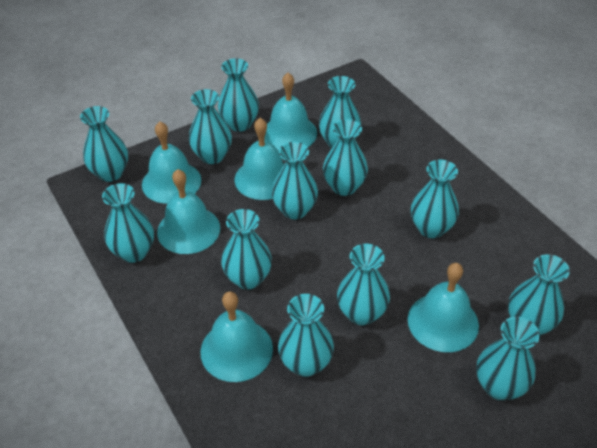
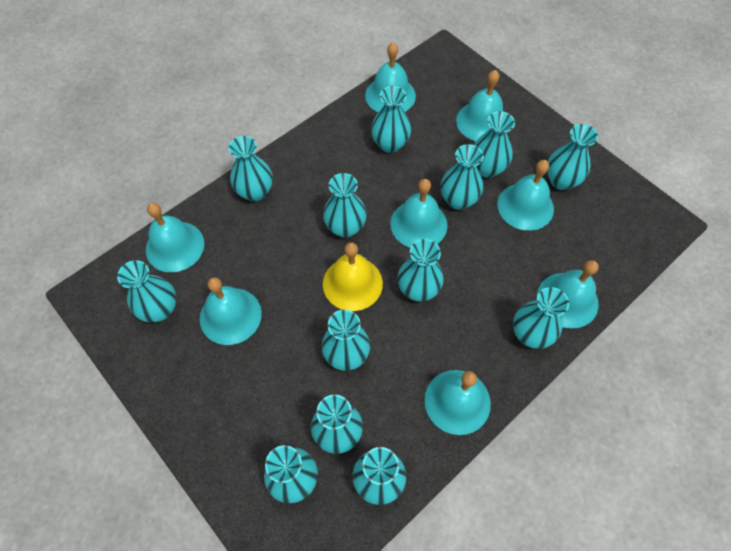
turquoise bell: 6 -> 8
yellow bell: 0 -> 1

